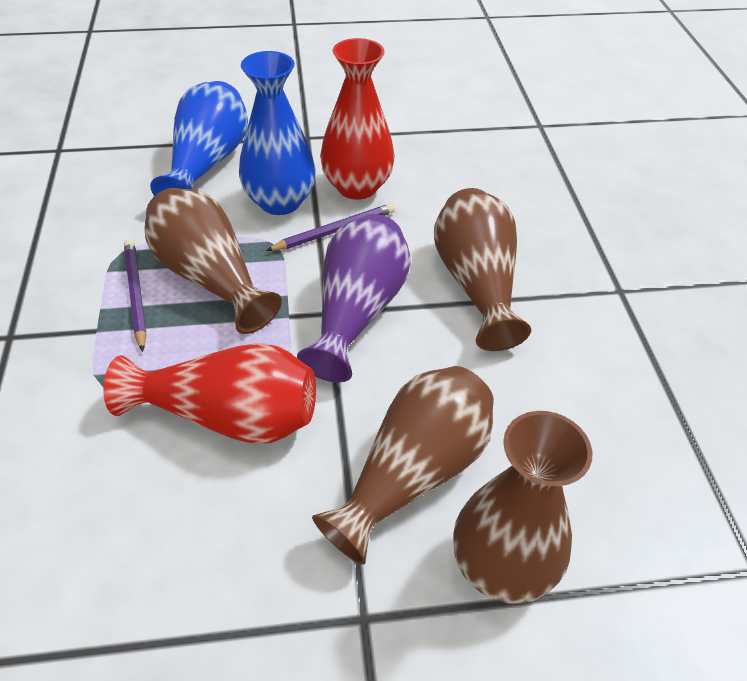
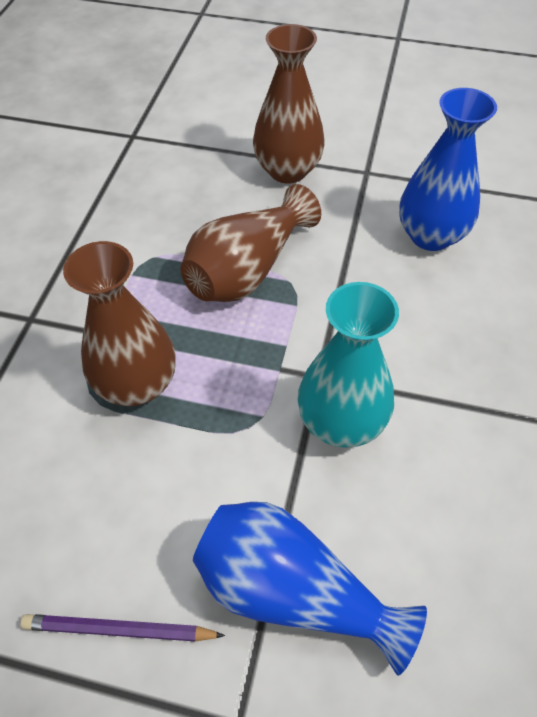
brown vase: 4 -> 3
purple pencil: 2 -> 1
purple vase: 1 -> 0
red vase: 2 -> 0
turquoise vase: 0 -> 1

